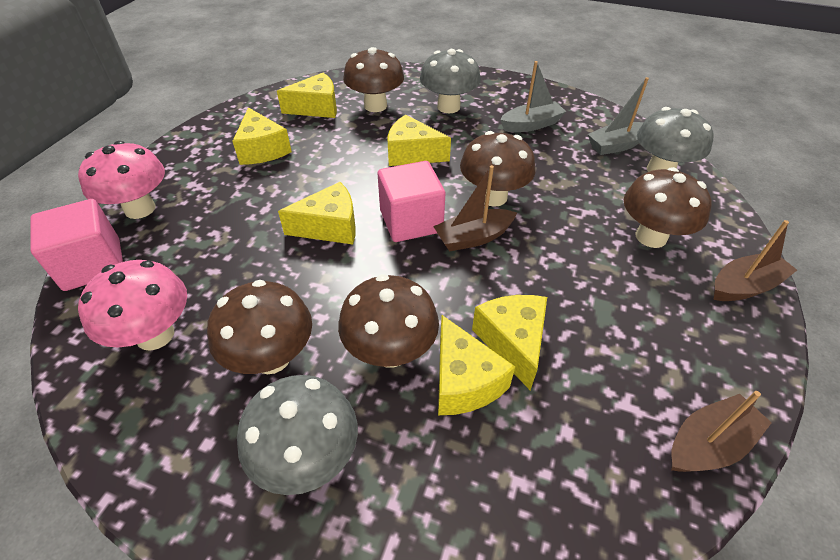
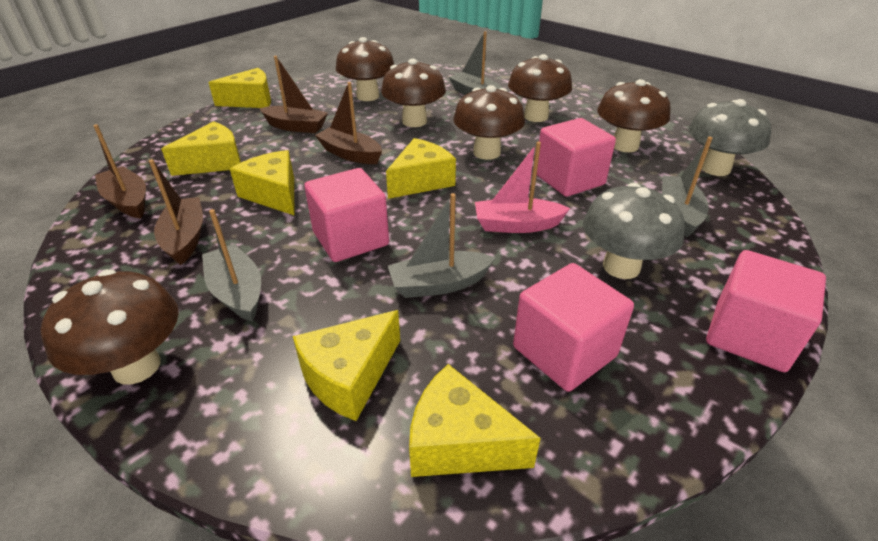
brown boat: 3 -> 4
brown mushroom: 5 -> 6
grey boat: 2 -> 4
grey mushroom: 3 -> 2
pink boat: 0 -> 1
pink cube: 2 -> 4
pink mushroom: 2 -> 0

